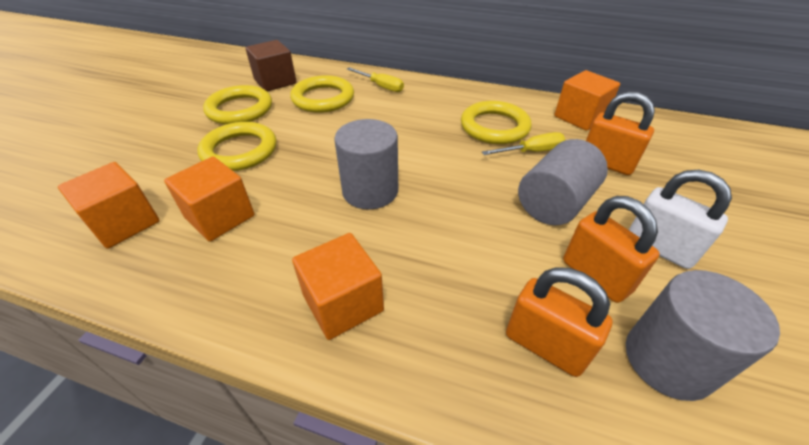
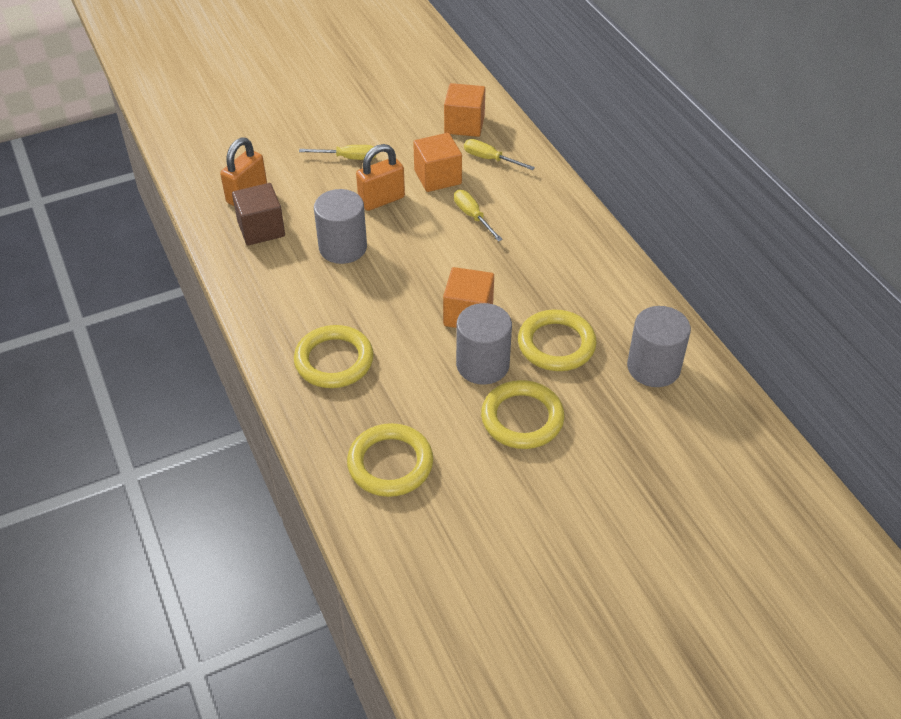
orange cube: 4 -> 3
orange padlock: 3 -> 2
white padlock: 1 -> 0
yellow screwdriver: 2 -> 3

